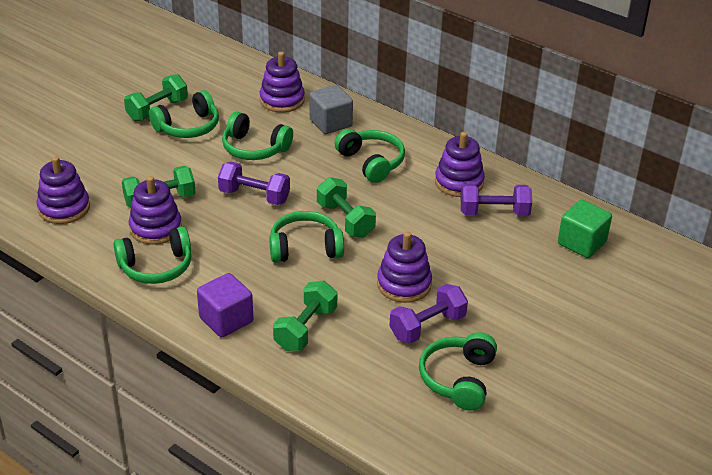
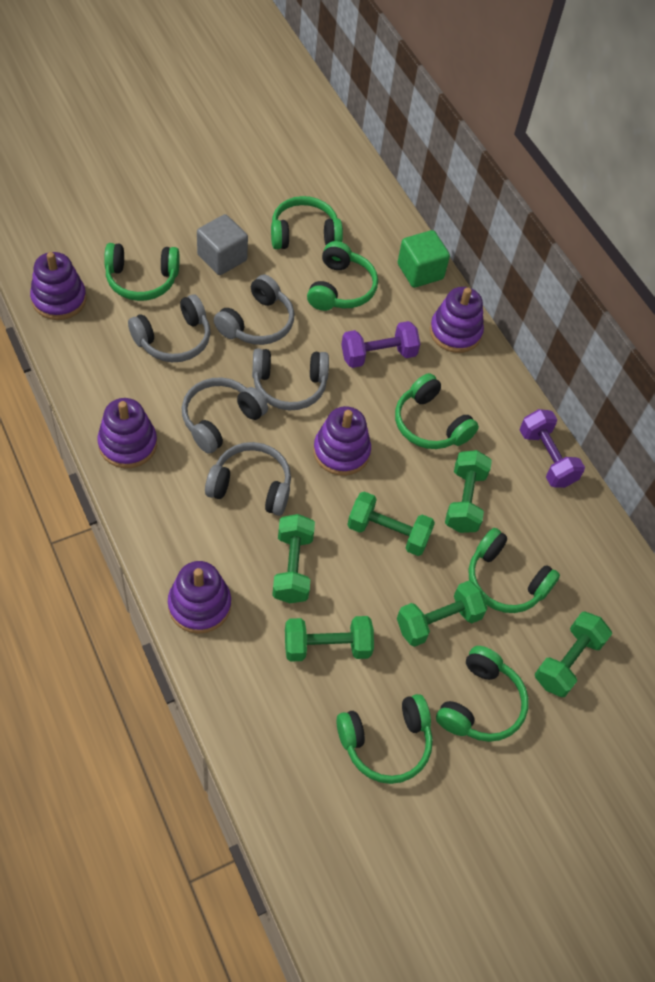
green dumbbell: 4 -> 6
green headphones: 6 -> 7
grey headphones: 0 -> 5
purple cube: 1 -> 0
purple dumbbell: 3 -> 2

